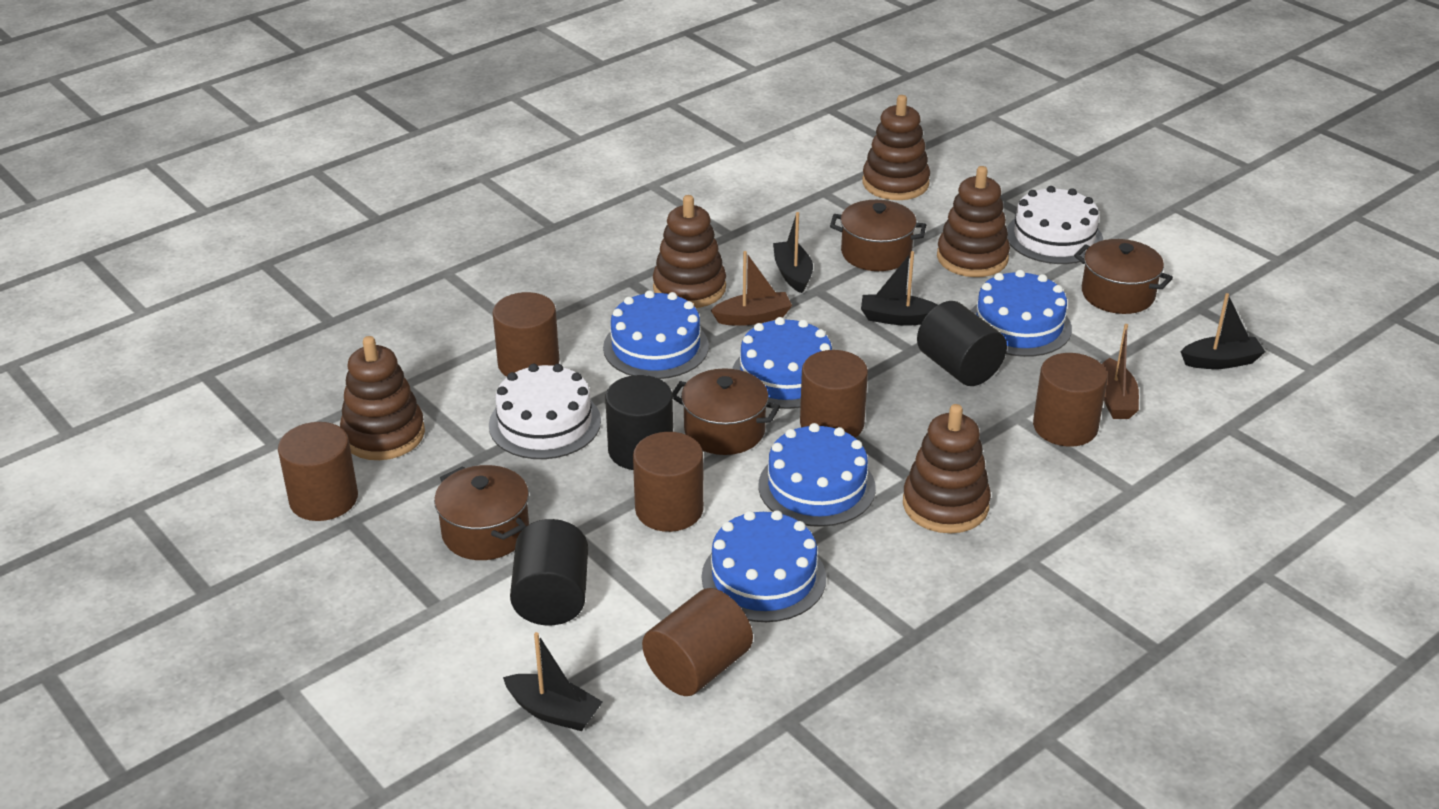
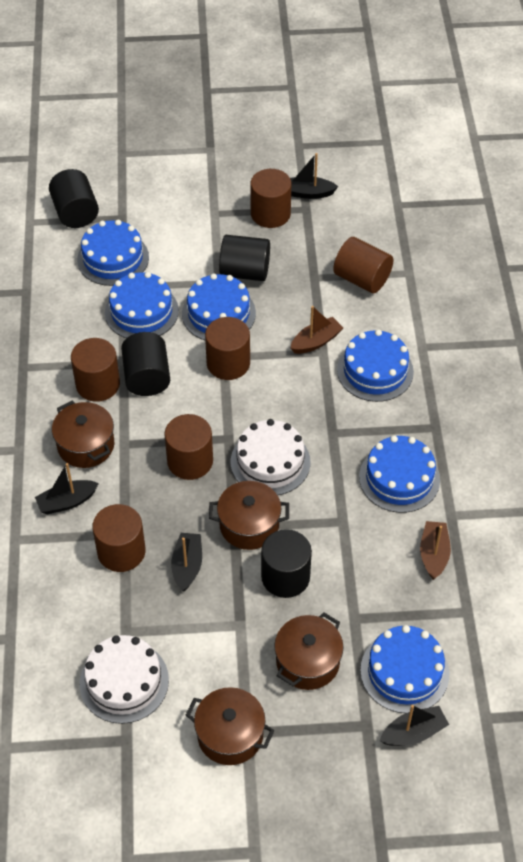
black cylinder: 3 -> 4
blue cake: 5 -> 6
brown stacking toy: 5 -> 0

